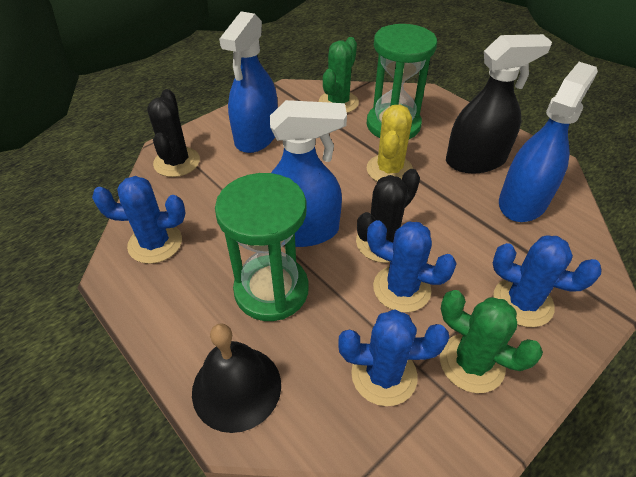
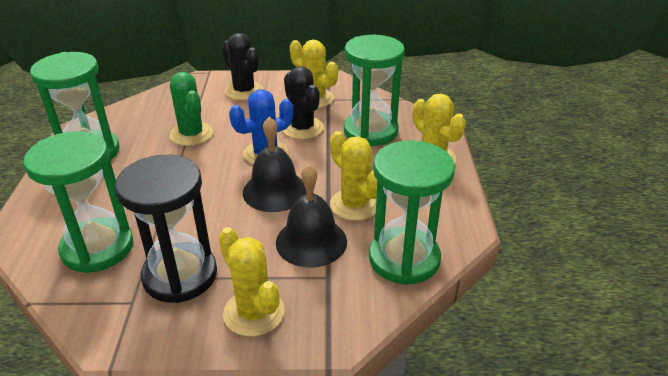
black bell: 1 -> 2
black hourglass: 0 -> 1
black spray bottle: 1 -> 0
blue cactus: 4 -> 1
blue spray bottle: 3 -> 0
green cactus: 2 -> 1
green hourglass: 2 -> 4
yellow cactus: 1 -> 4

